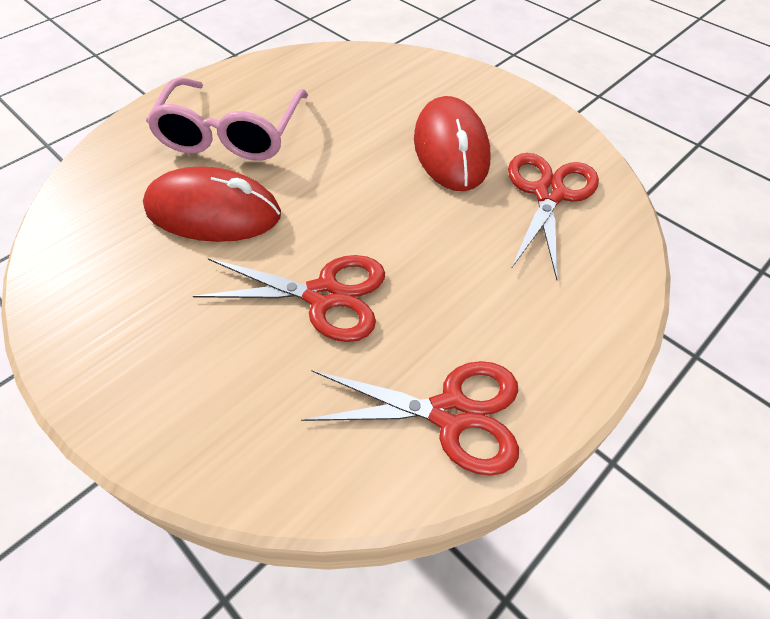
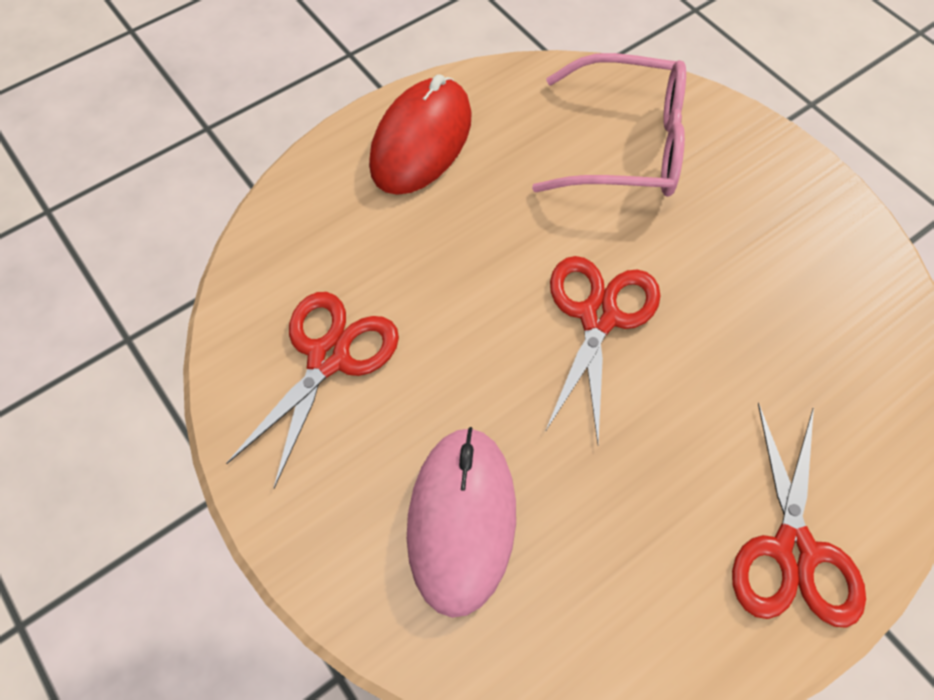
pink mouse: 0 -> 1
red mouse: 2 -> 1

